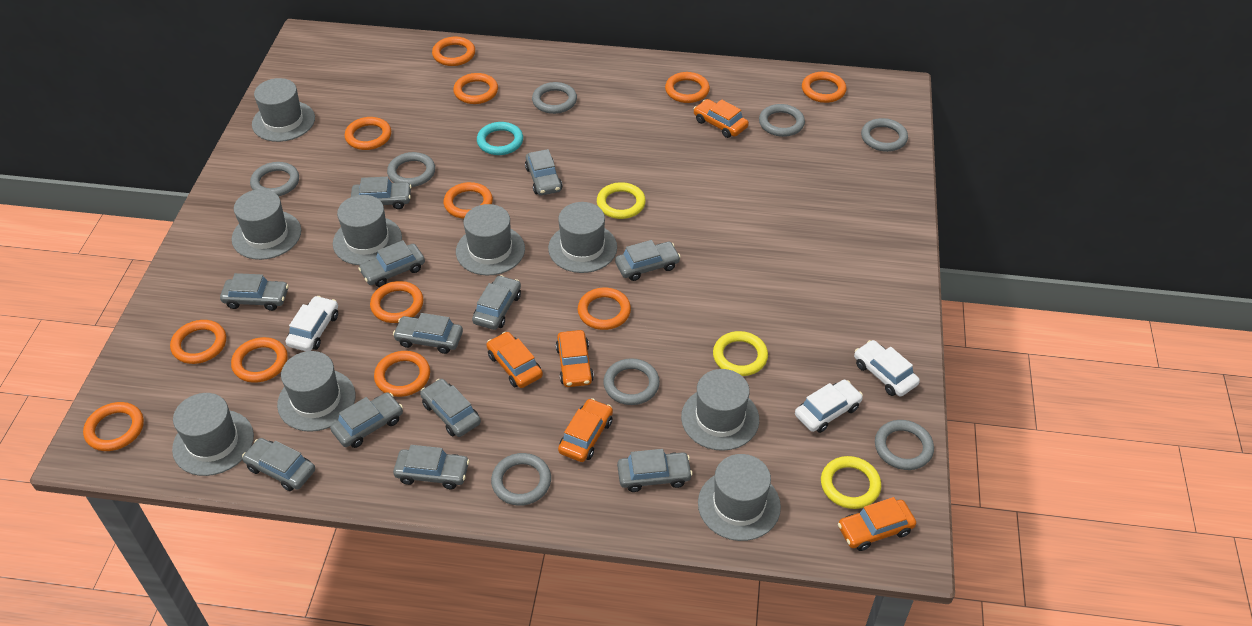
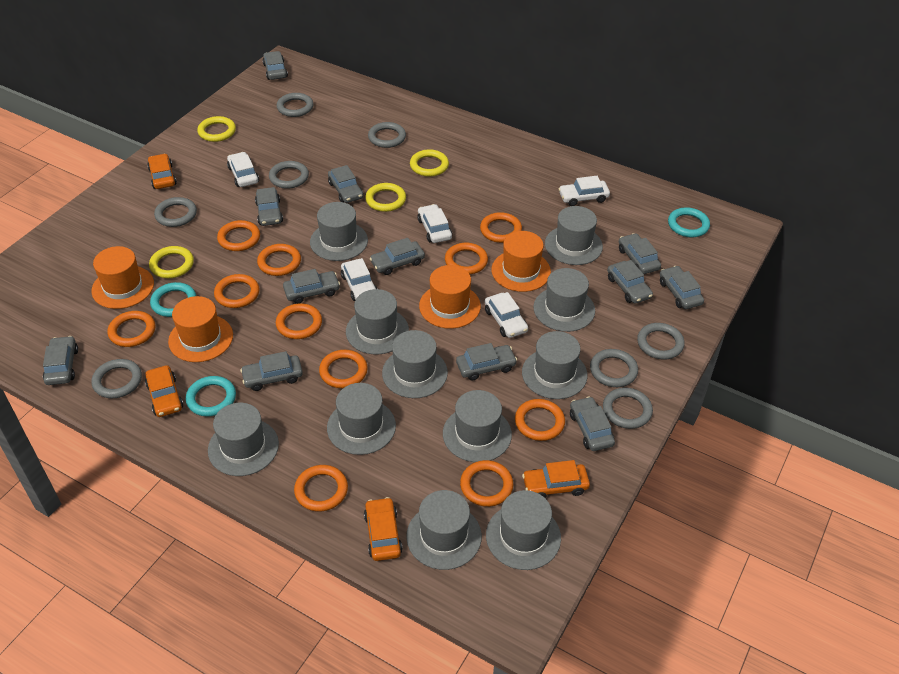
grey hat: 9 -> 11
orange car: 5 -> 4
orange hat: 0 -> 4
orange ring: 12 -> 11
turquoise ring: 1 -> 3
white car: 3 -> 5
yellow ring: 3 -> 4

